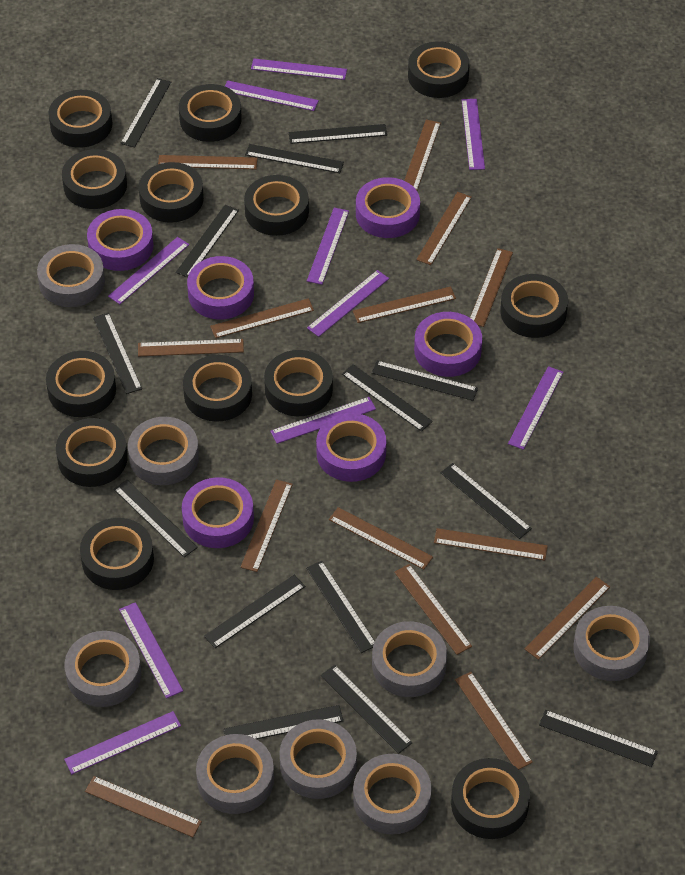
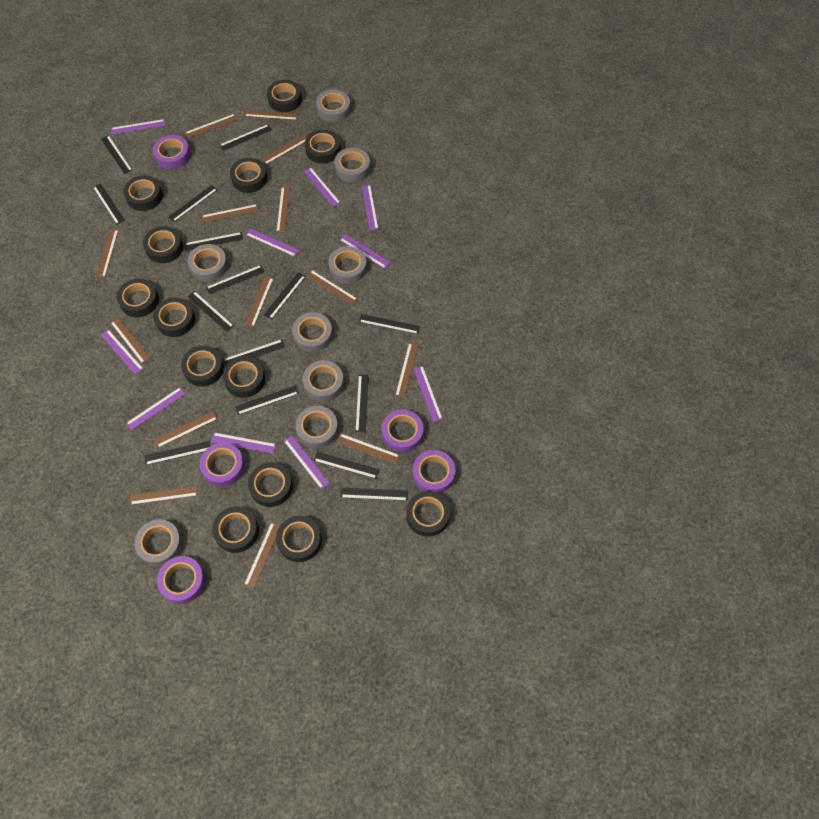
black ruler: 14 -> 15
purple tape: 6 -> 5

